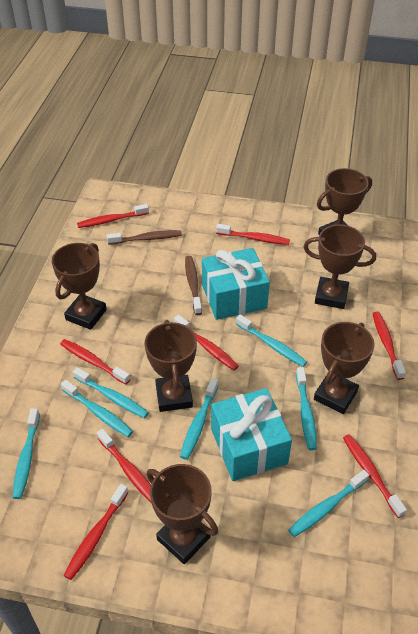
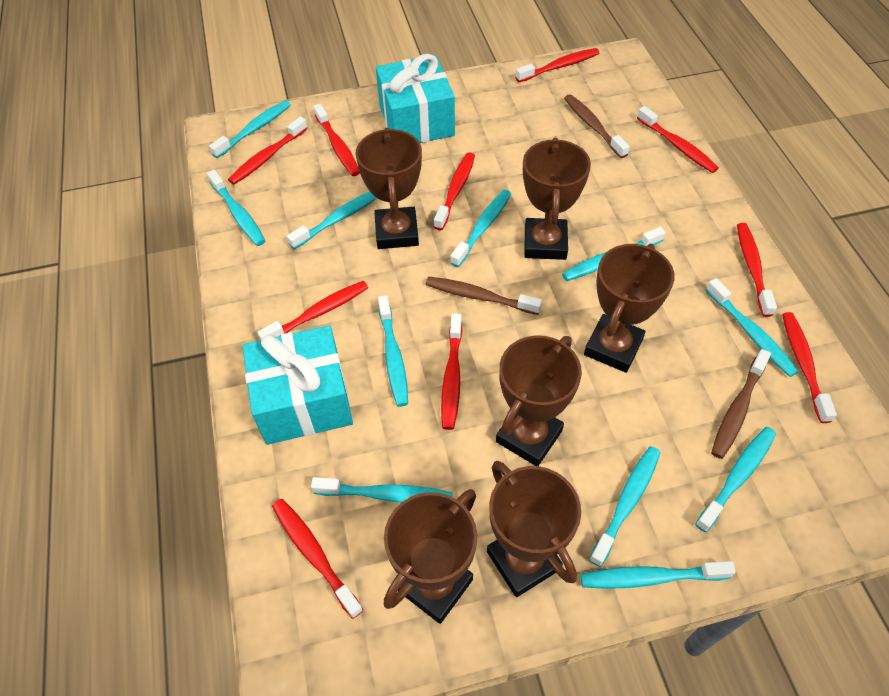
brown toothbrush: 2 -> 3
red toothbrush: 8 -> 10
turquoise toothbrush: 7 -> 11

